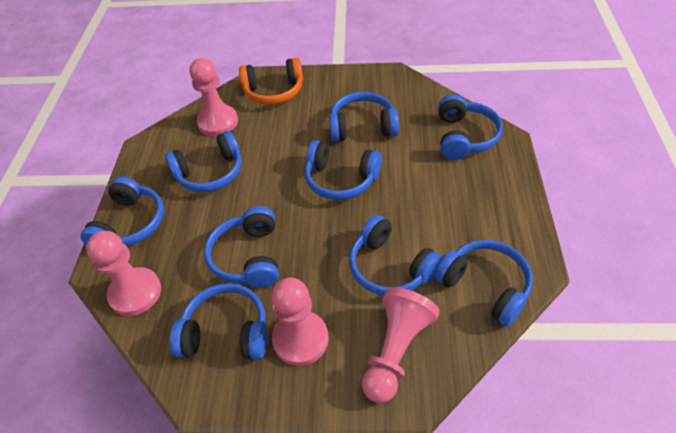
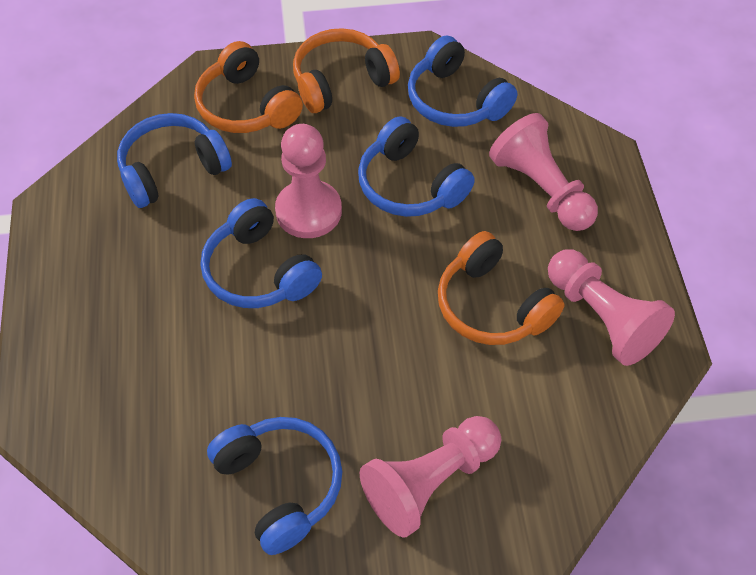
blue headphones: 9 -> 5
orange headphones: 1 -> 3

